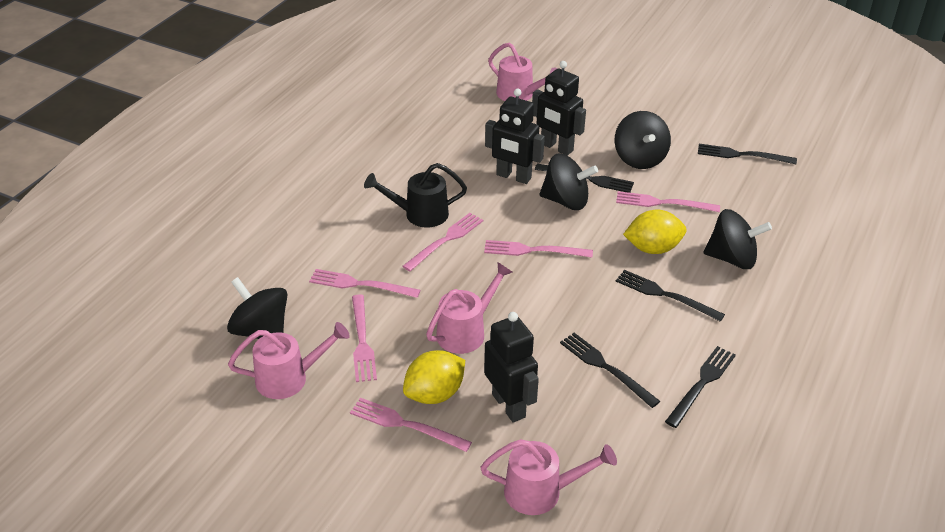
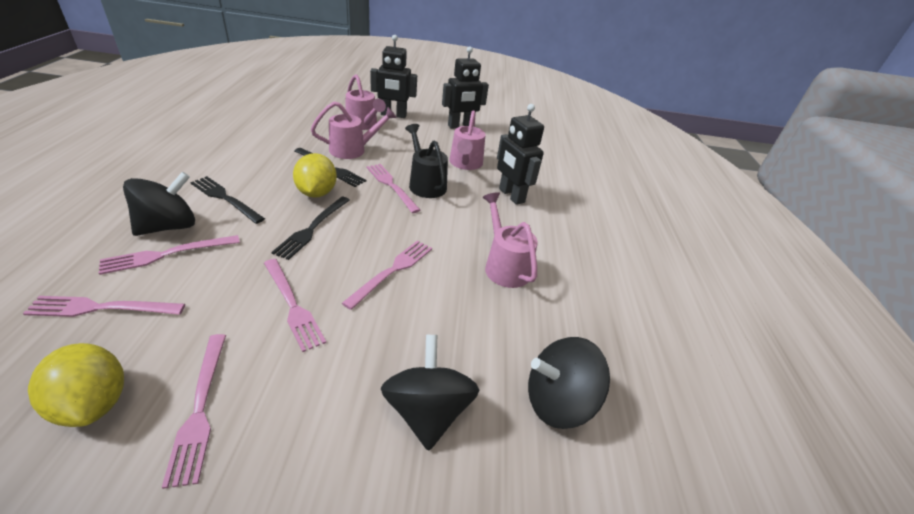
black fork: 5 -> 3
black spinning top: 4 -> 3

